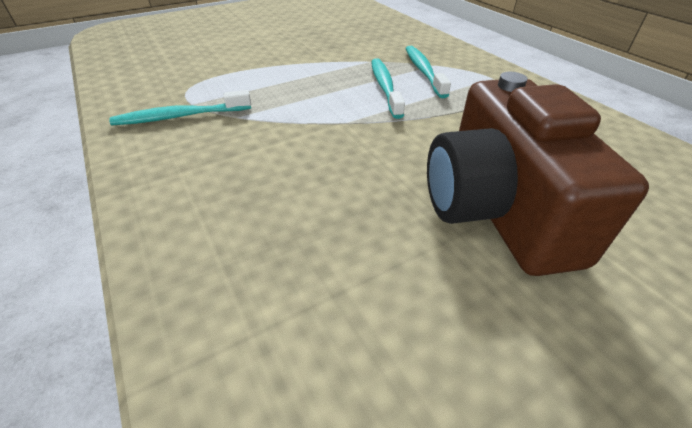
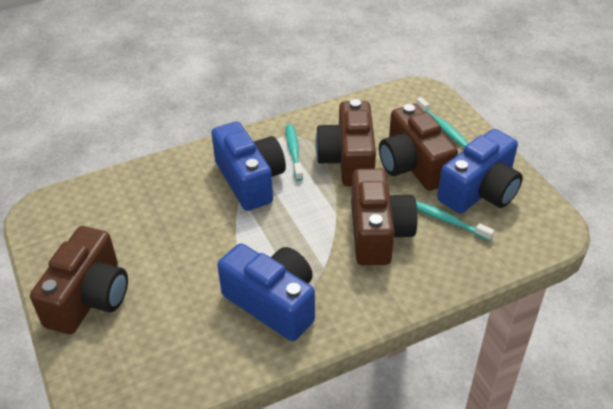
blue camera: 0 -> 3
brown camera: 1 -> 4

